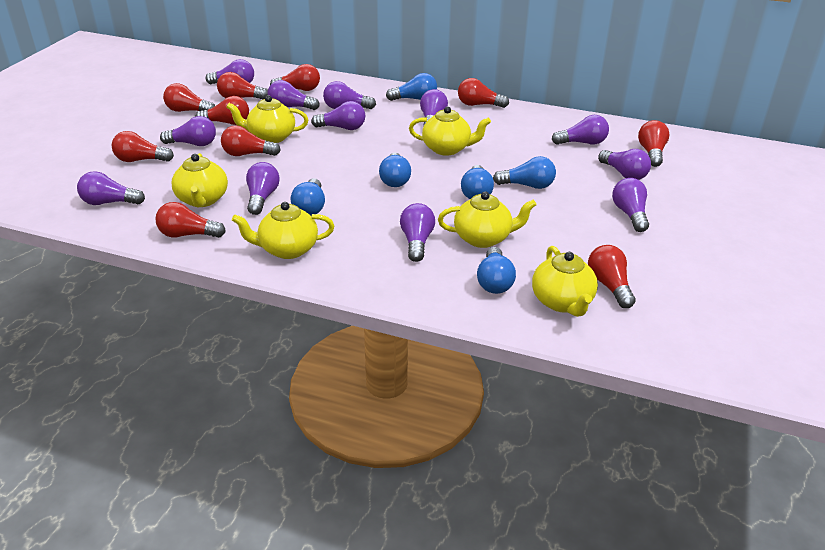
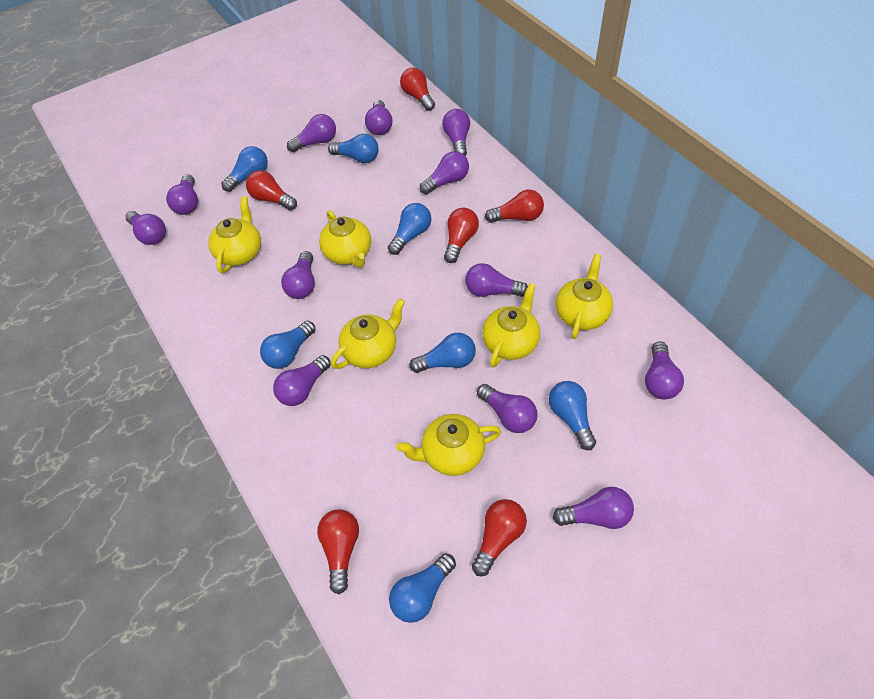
blue light bulb: 6 -> 7
red light bulb: 10 -> 6

